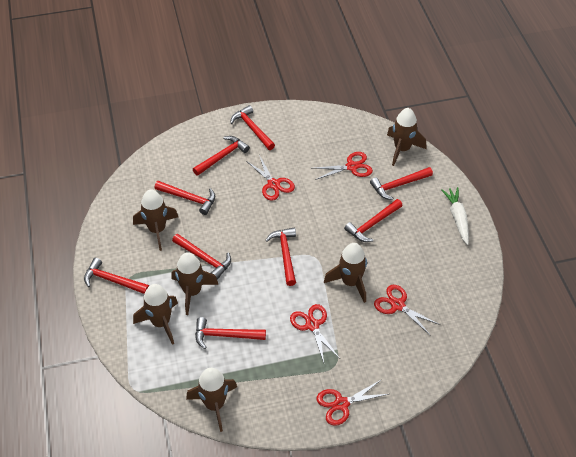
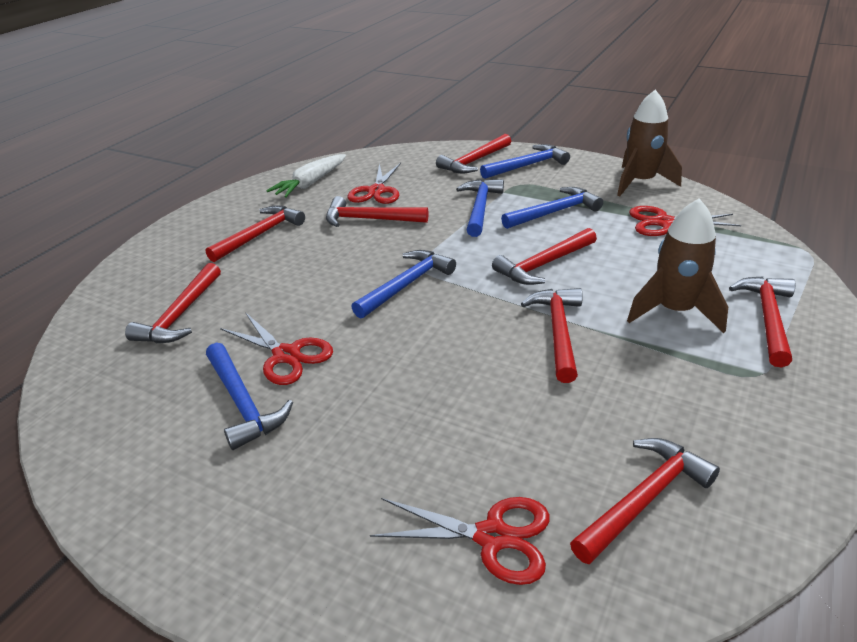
blue hammer: 0 -> 5
brown rocket: 6 -> 2
red hammer: 9 -> 8
red scissors: 5 -> 4

